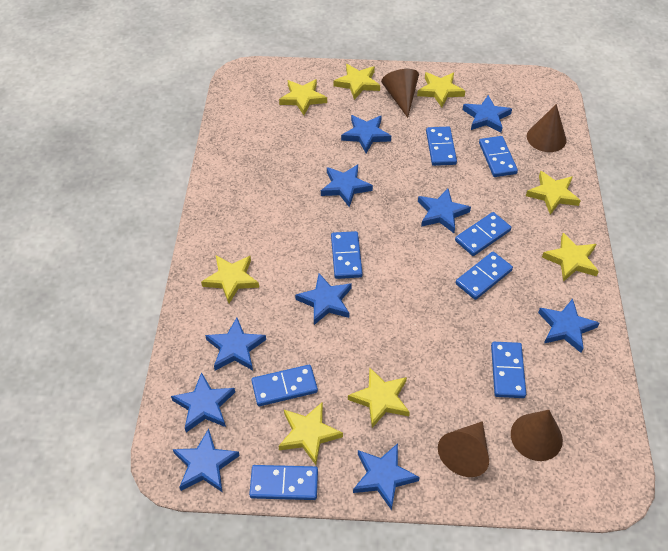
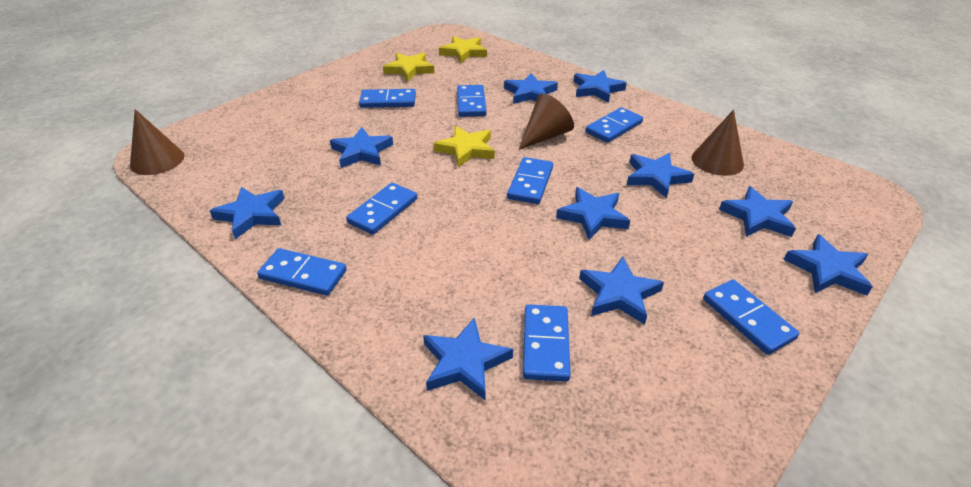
brown cone: 4 -> 3
yellow star: 8 -> 3

